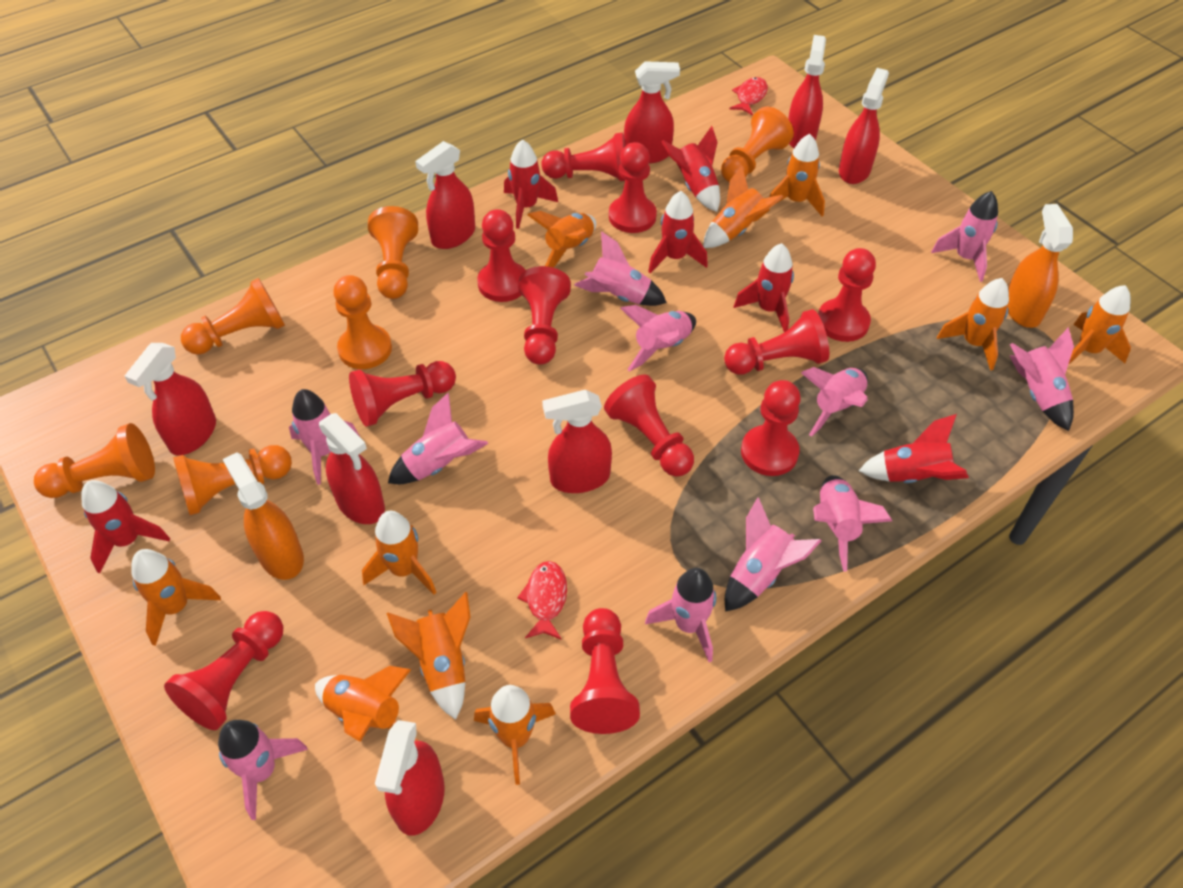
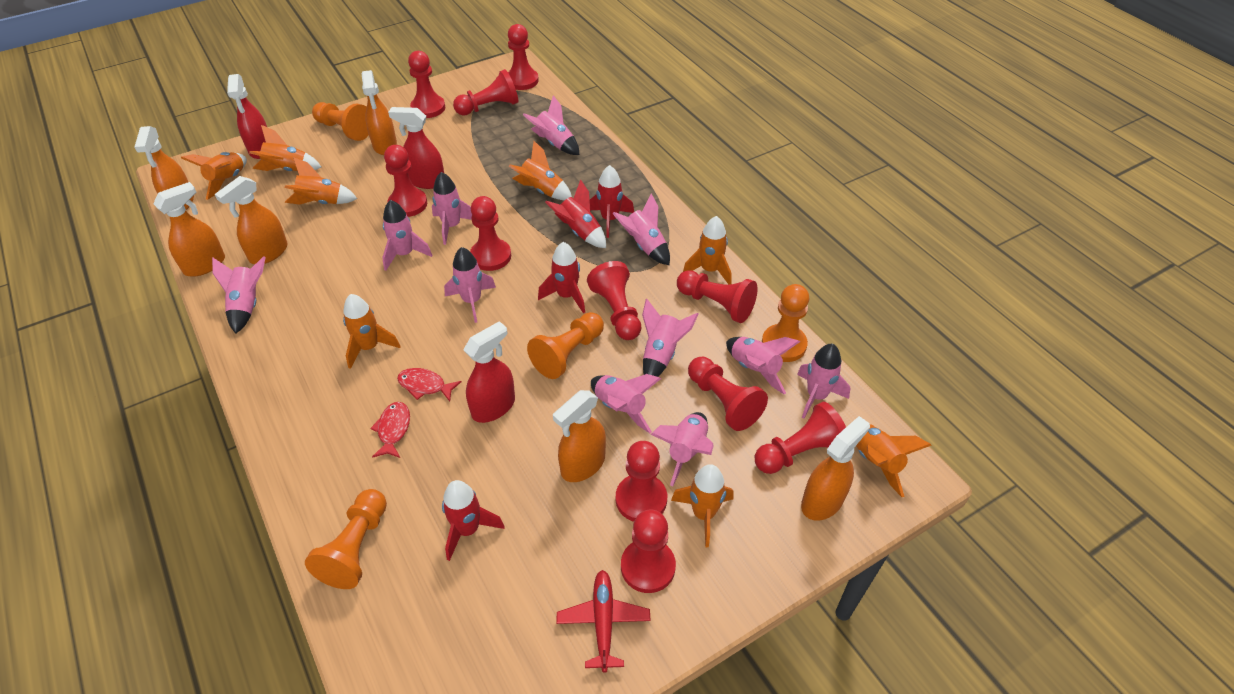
orange pawn: 6 -> 4
orange rocket: 10 -> 8
orange spray bottle: 2 -> 6
red plane: 0 -> 1
red rocket: 6 -> 4
red spray bottle: 8 -> 3

